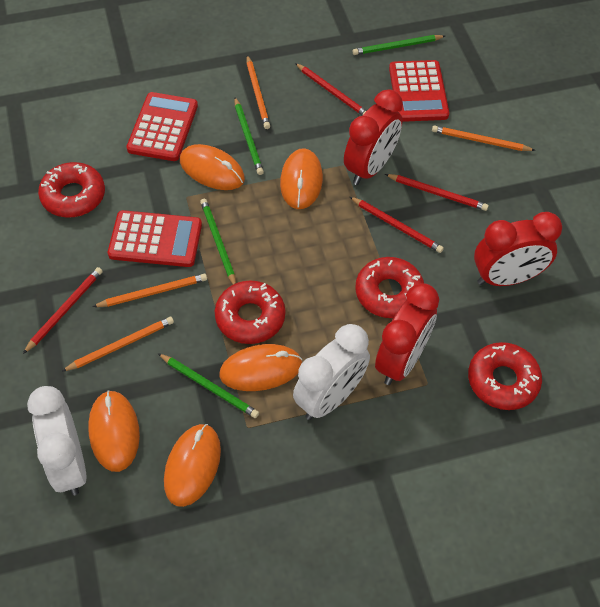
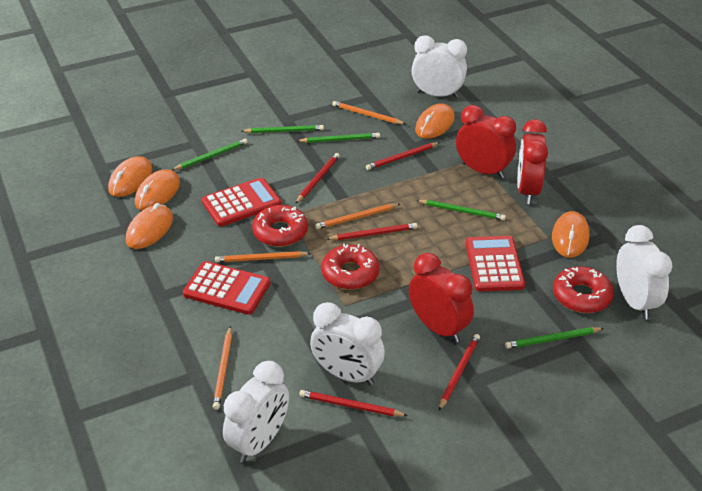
green pencil: 4 -> 5
red donut: 4 -> 3
red pencil: 4 -> 5
white clock: 2 -> 4

